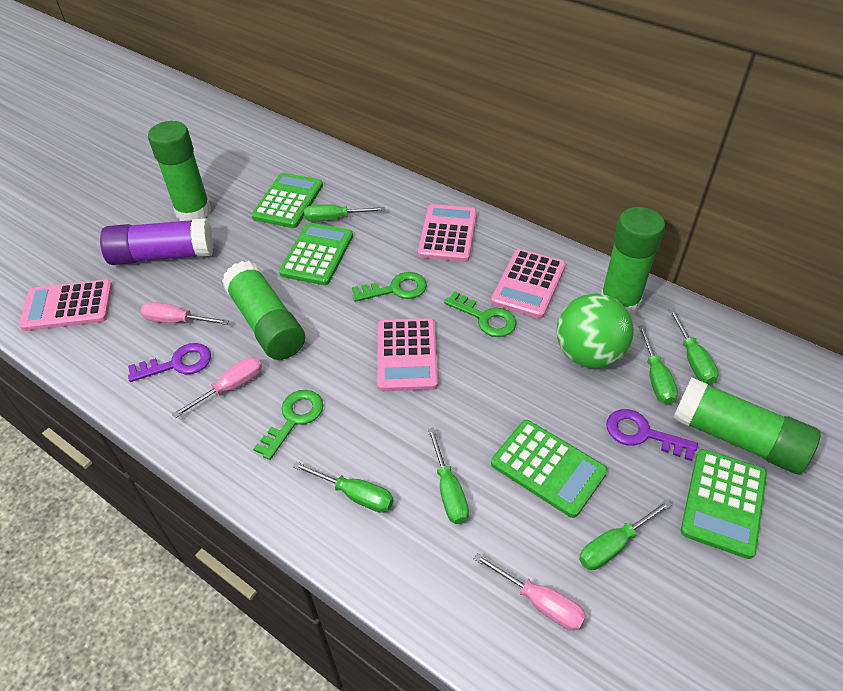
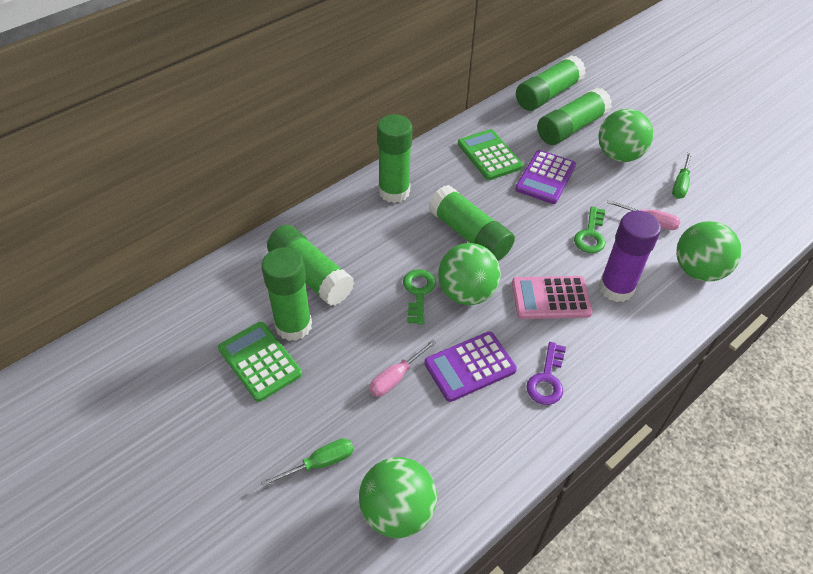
green ball: 1 -> 4
green calculator: 4 -> 2
green glue stick: 4 -> 6
green key: 3 -> 2
green screwdriver: 6 -> 2
pink calculator: 4 -> 1
pink screwdriver: 3 -> 2
purple calculator: 0 -> 2
purple key: 2 -> 1

